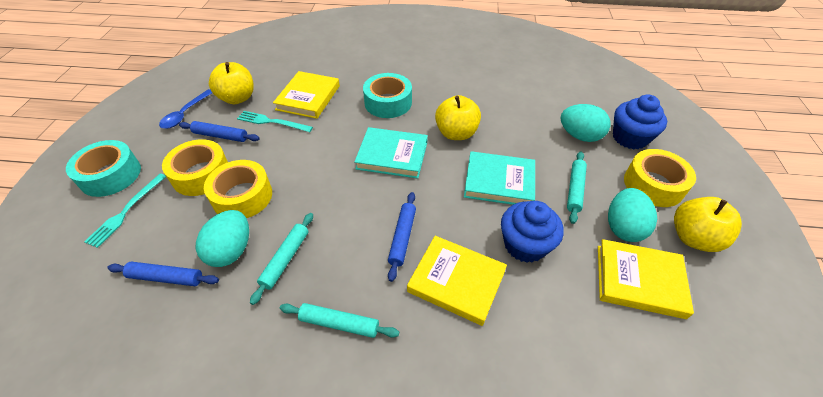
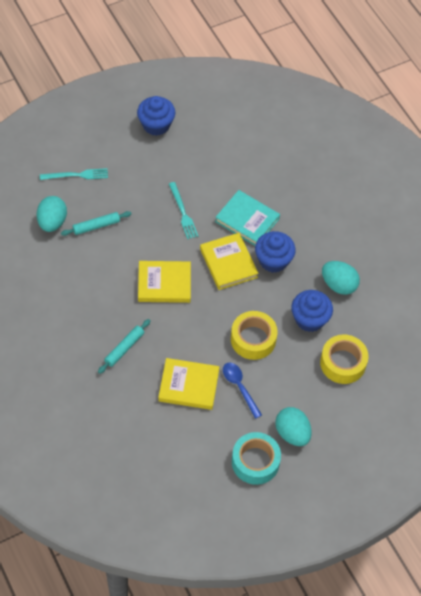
blue cupcake: 2 -> 3
blue rolling pin: 3 -> 0
turquoise book: 2 -> 1
turquoise rolling pin: 3 -> 2
turquoise tape: 2 -> 1
yellow apple: 3 -> 0
yellow tape: 3 -> 2

